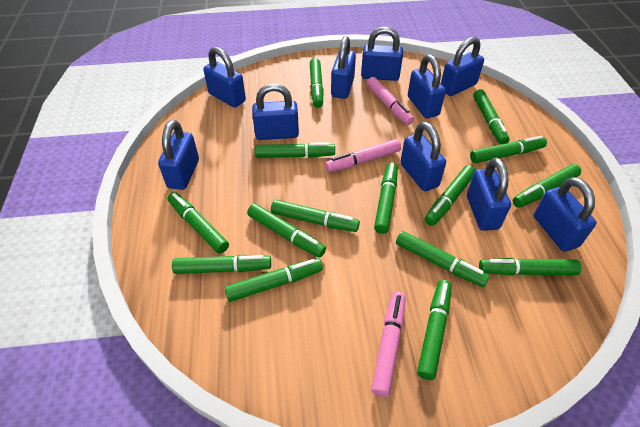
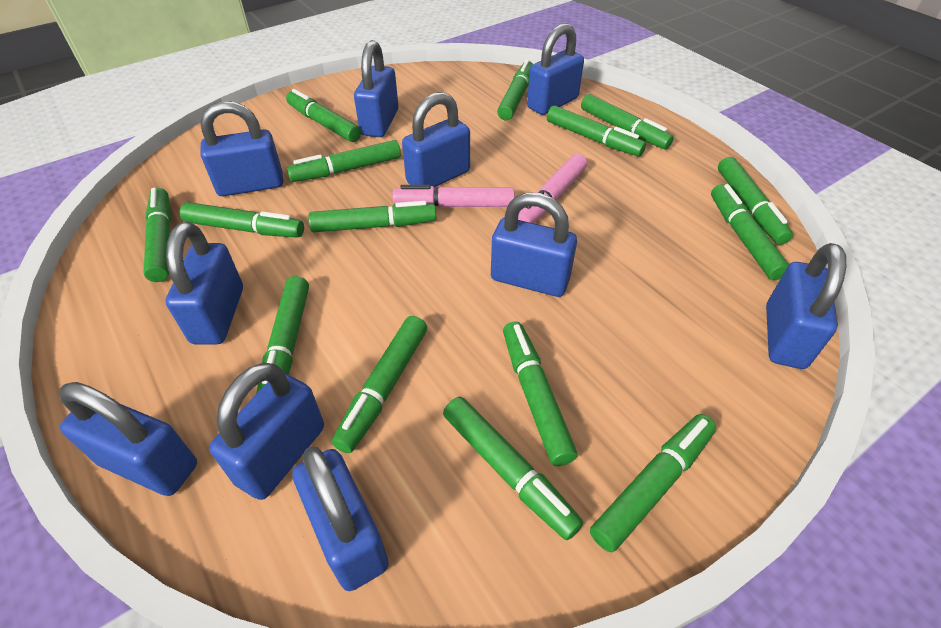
pink marker: 3 -> 2

